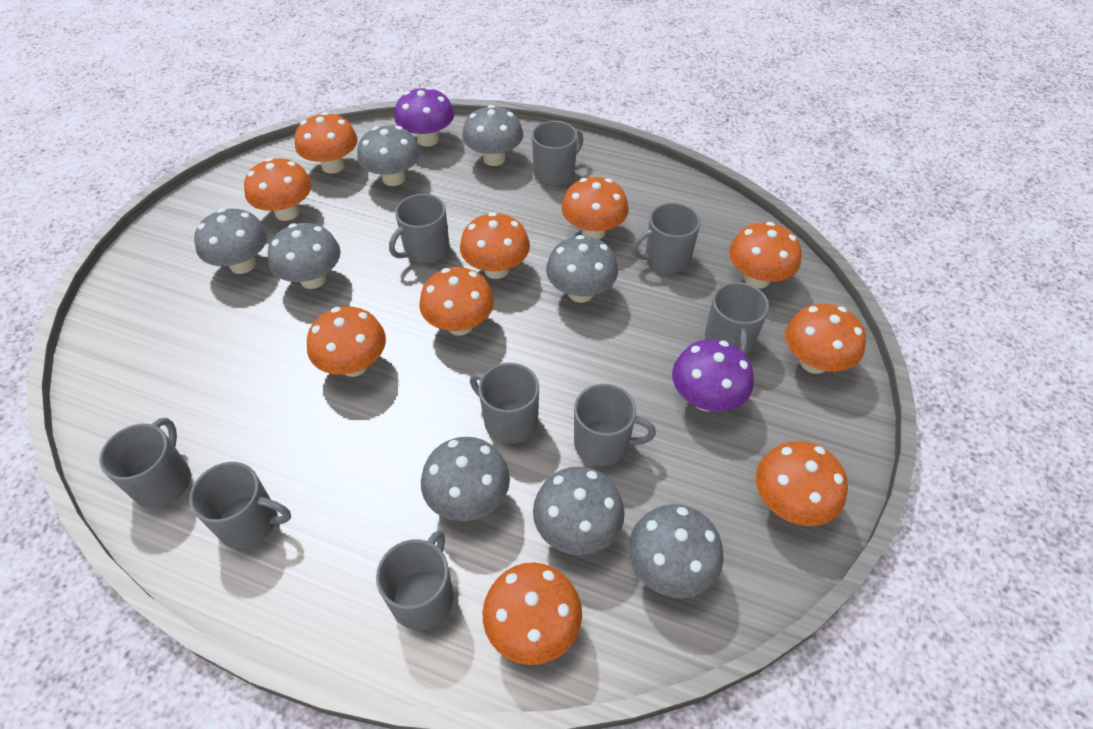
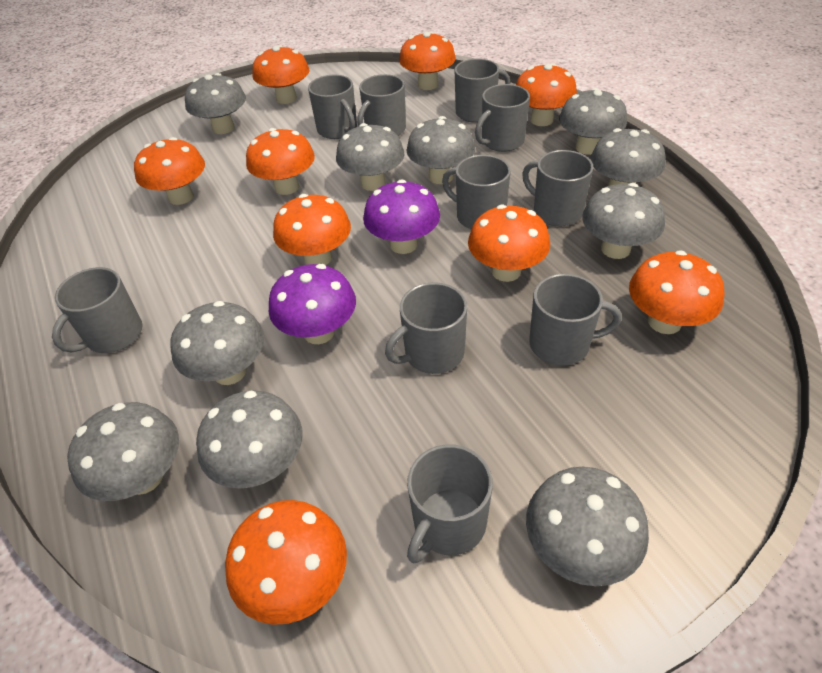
grey mug: 9 -> 10
grey mushroom: 8 -> 10
orange mushroom: 10 -> 9

